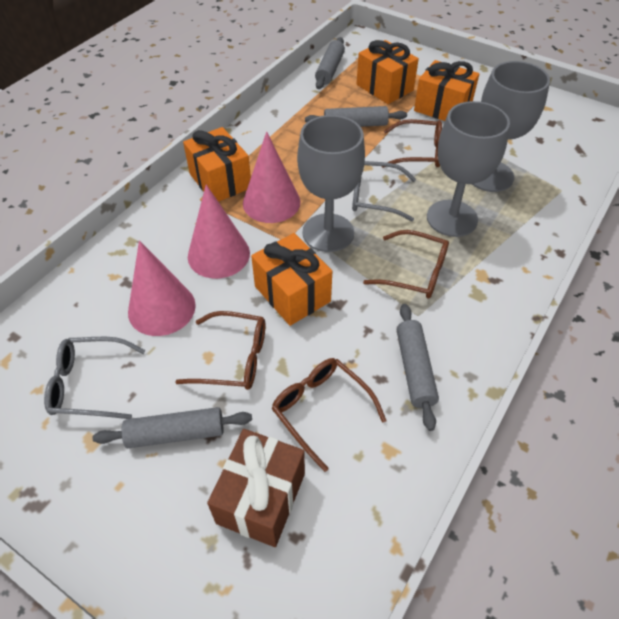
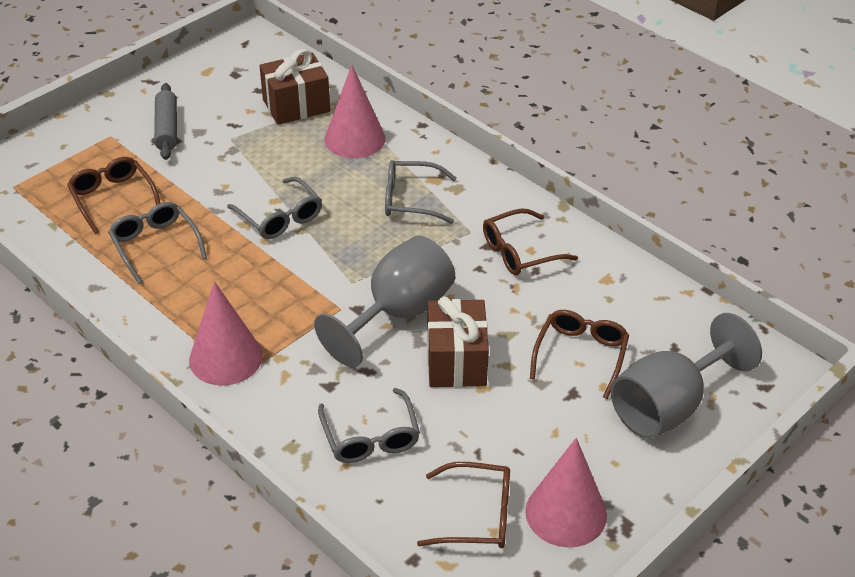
brown gift: 1 -> 2
grey glasses: 2 -> 4
grey goblet: 3 -> 2
grey rolling pin: 4 -> 1
orange gift: 4 -> 0

